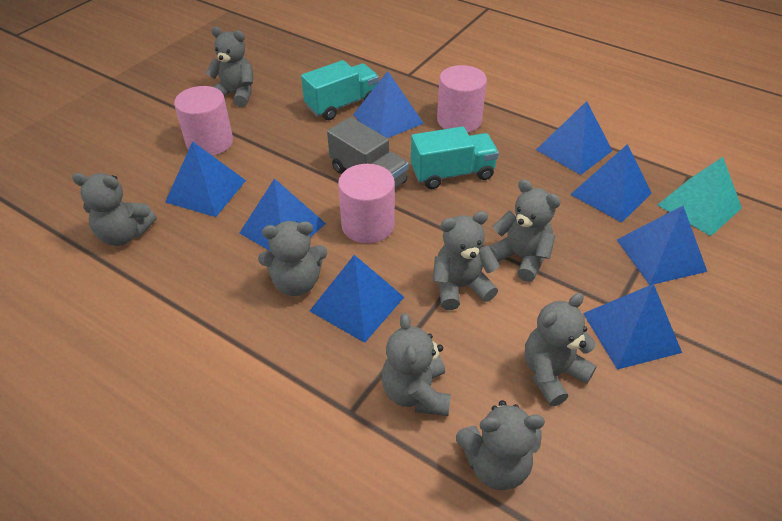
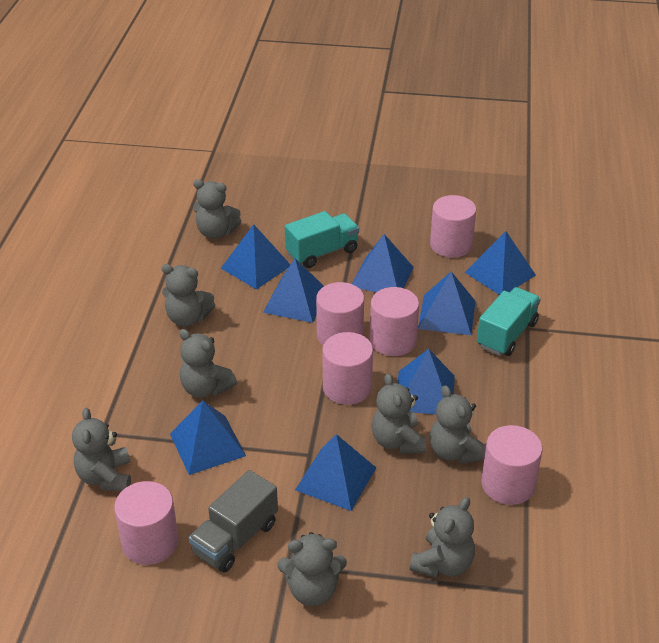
pink cylinder: 3 -> 6
turquoise pyramid: 1 -> 0

